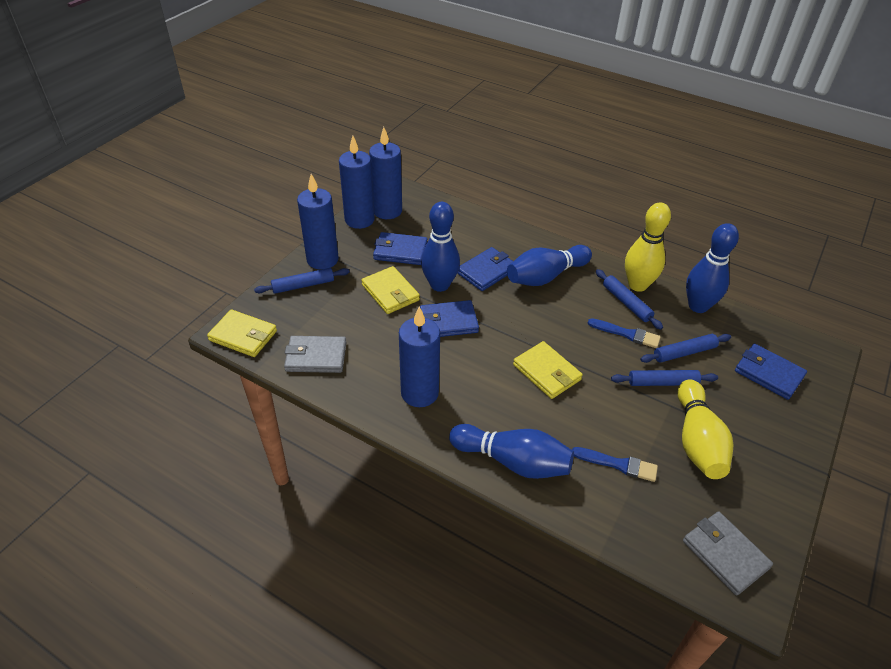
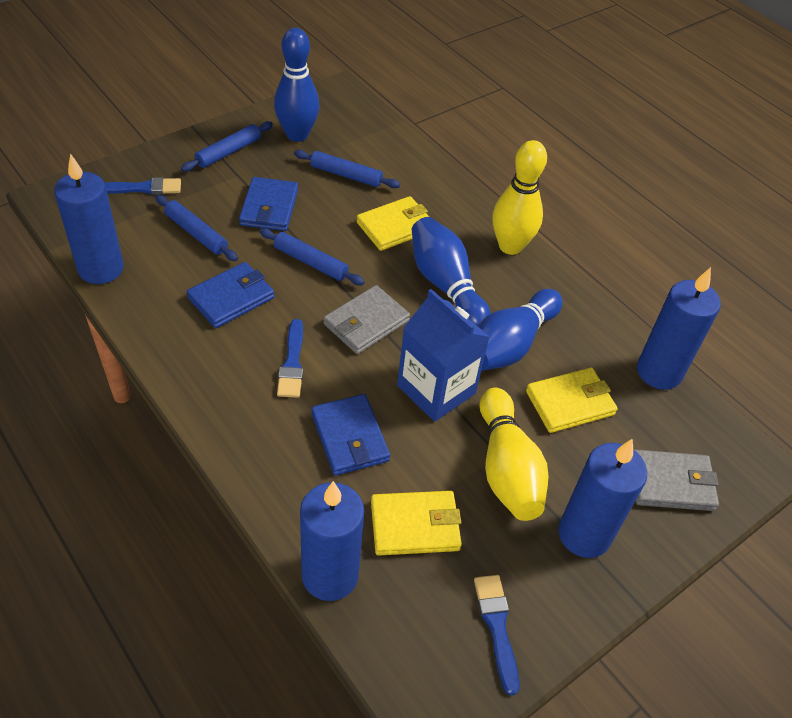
blue bowling pin: 4 -> 3
blue brush: 2 -> 3
blue carton: 0 -> 1
blue wallet: 4 -> 3

